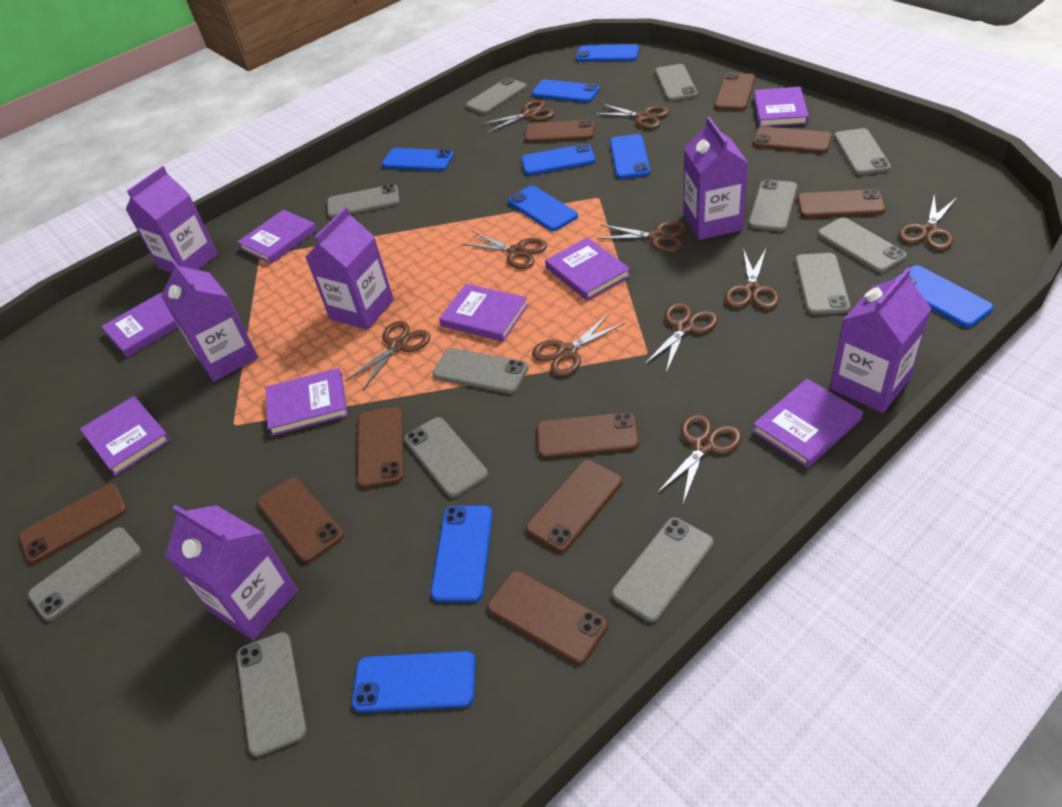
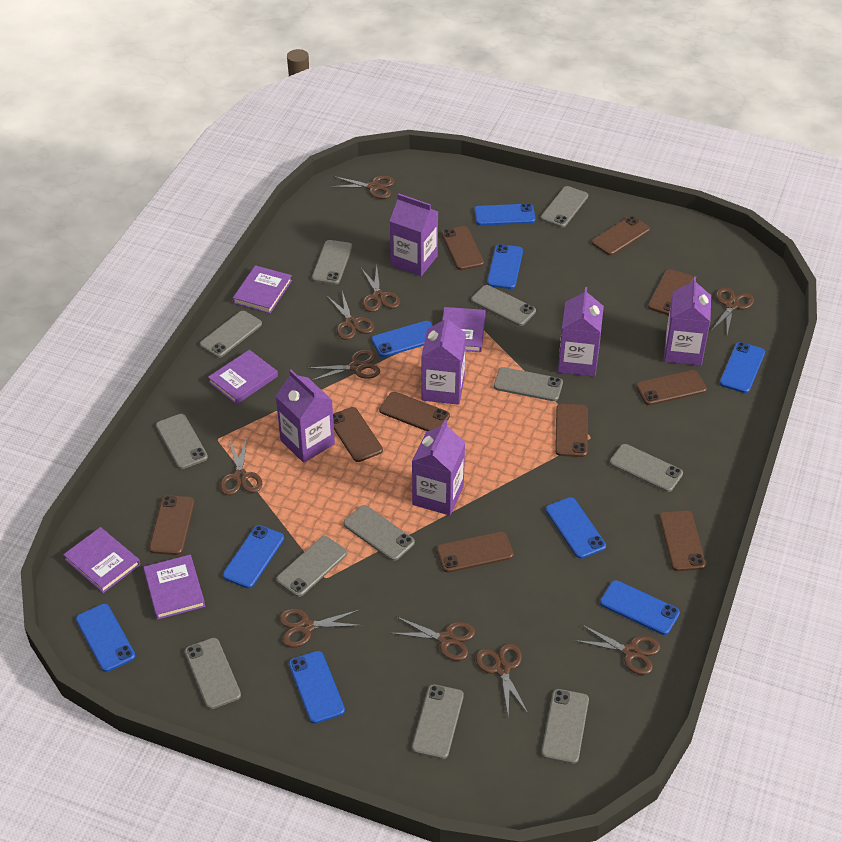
purple book: 8 -> 5

